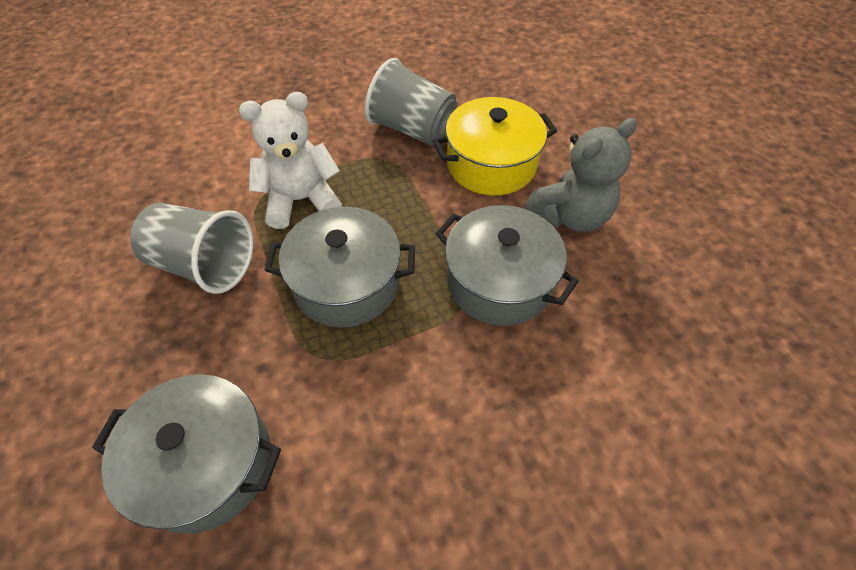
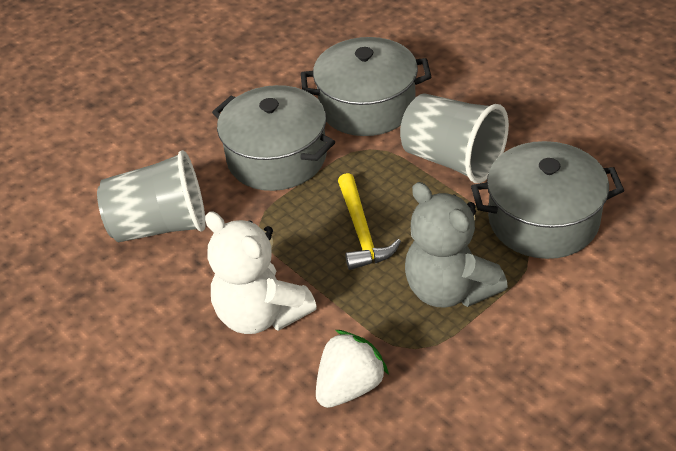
white strawberry: 0 -> 1
yellow hammer: 0 -> 1
yellow pot: 1 -> 0

